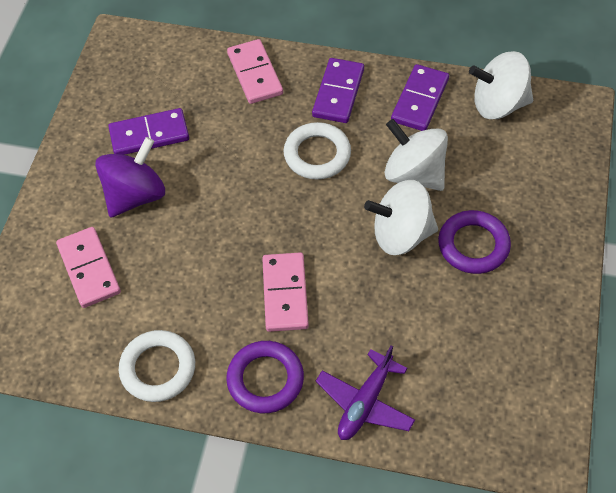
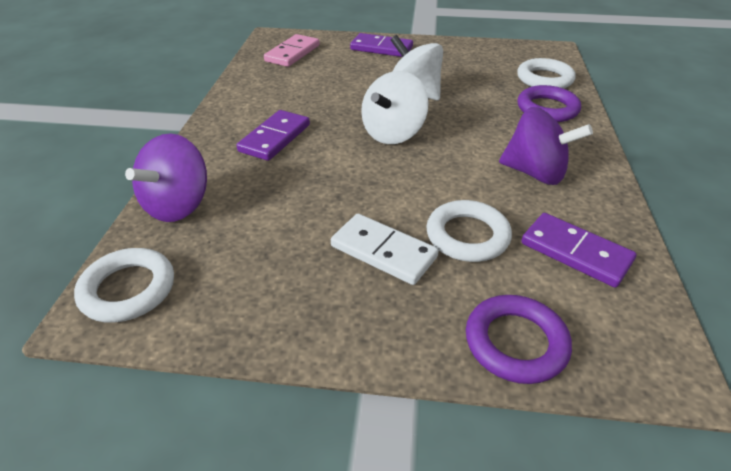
pink domino: 3 -> 1
purple plane: 1 -> 0
purple spinning top: 1 -> 2
white domino: 0 -> 1
white ring: 2 -> 3
white spinning top: 3 -> 2

